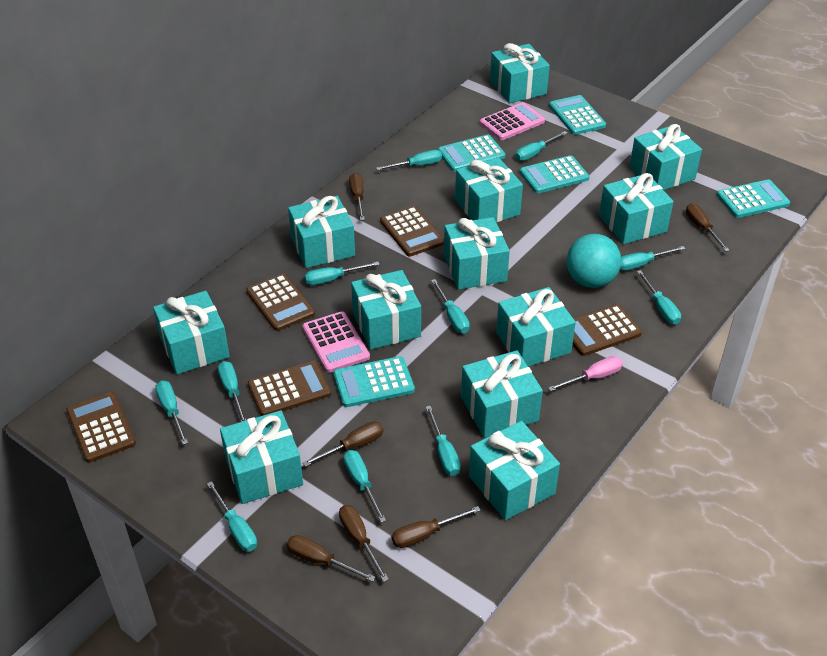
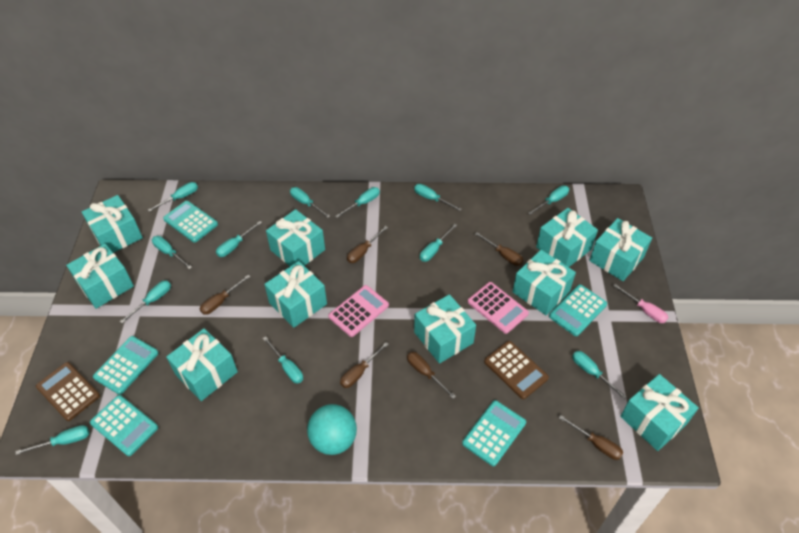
brown calculator: 5 -> 2
turquoise gift: 12 -> 10
turquoise screwdriver: 11 -> 12

